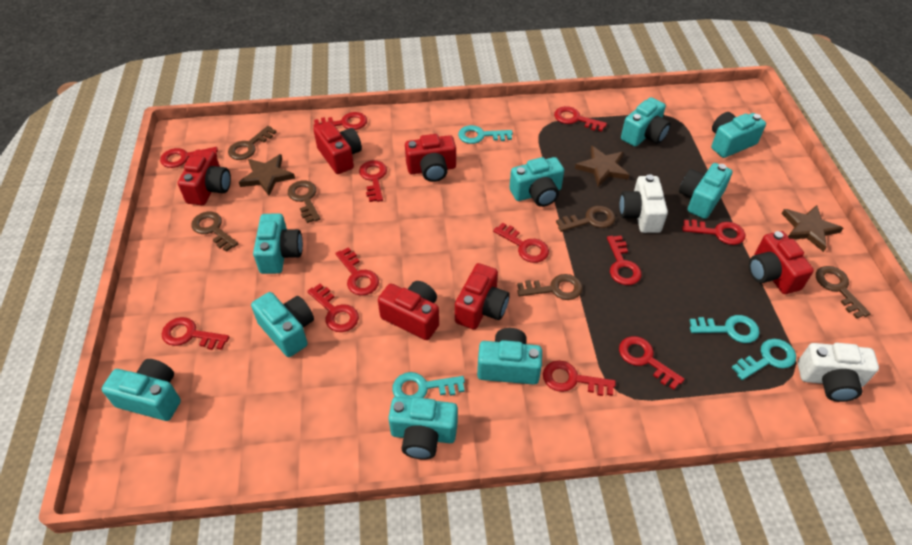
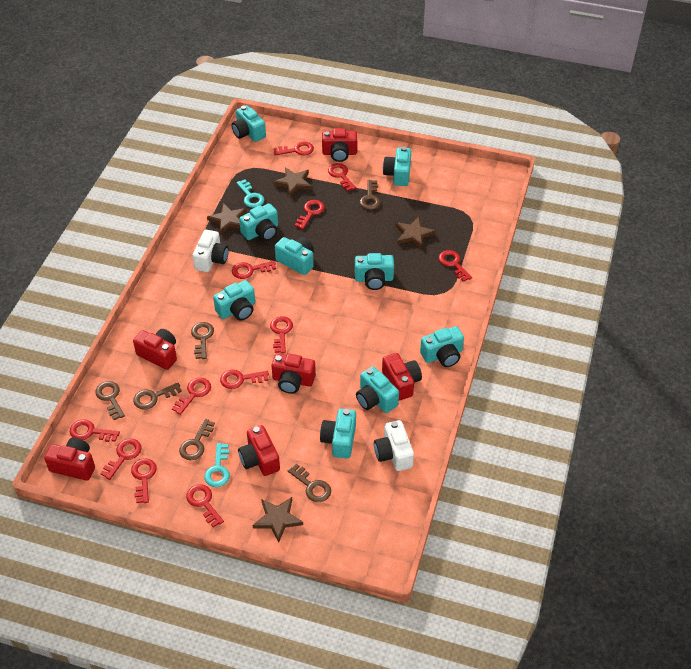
brown star: 3 -> 4
turquoise key: 4 -> 2

